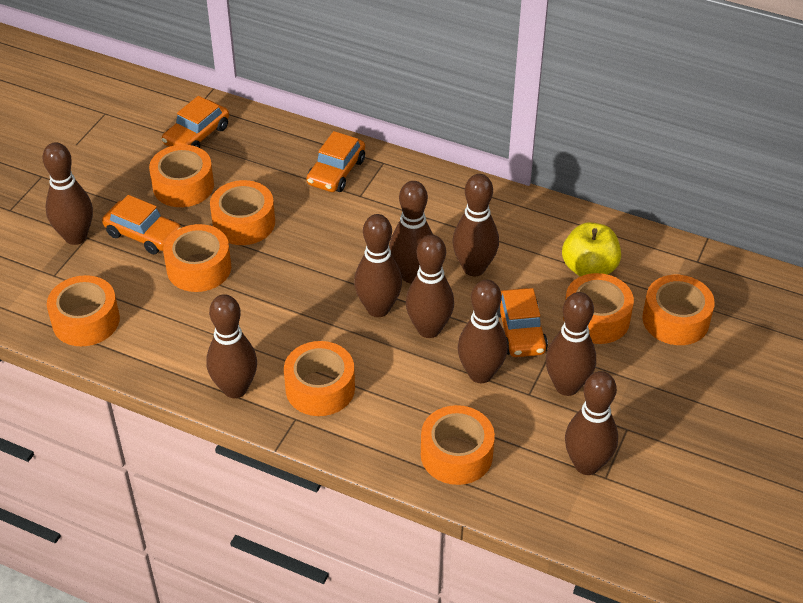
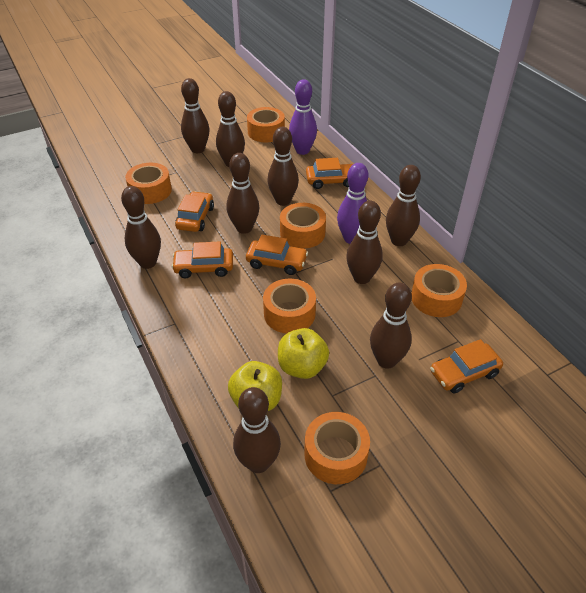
orange car: 4 -> 5
orange tape: 8 -> 6
purple bowling pin: 0 -> 2
yellow apple: 1 -> 2

